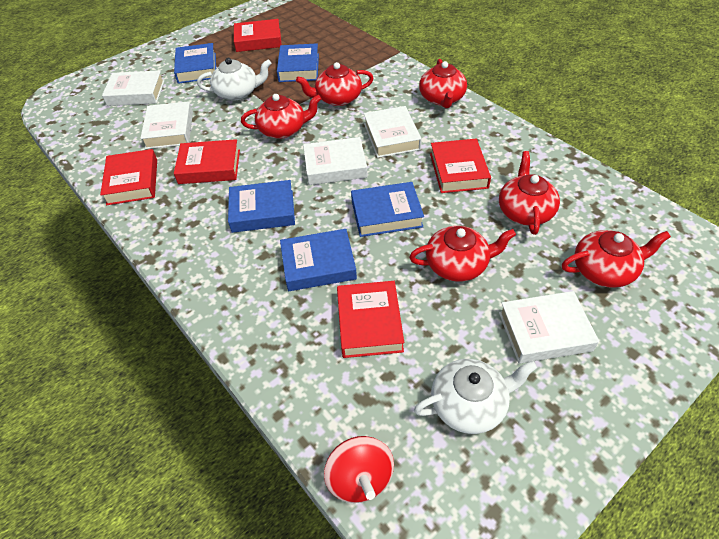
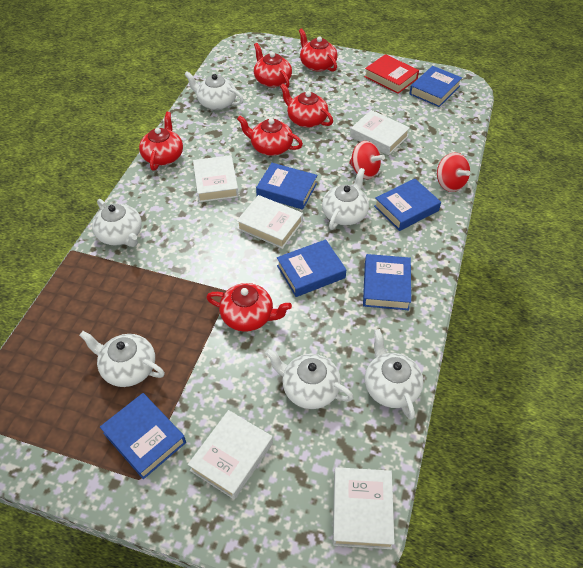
blue book: 5 -> 6
red book: 5 -> 1
red spinning top: 1 -> 2
white teapot: 2 -> 6

